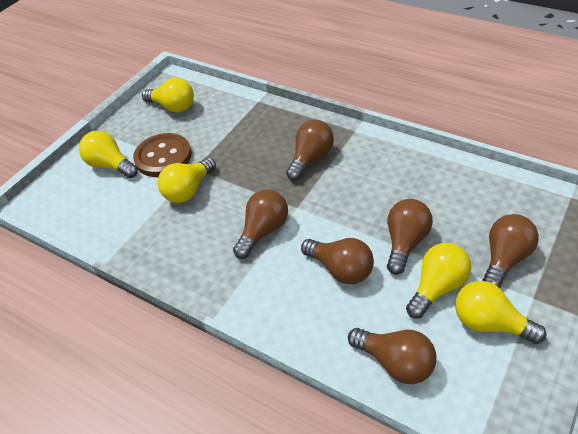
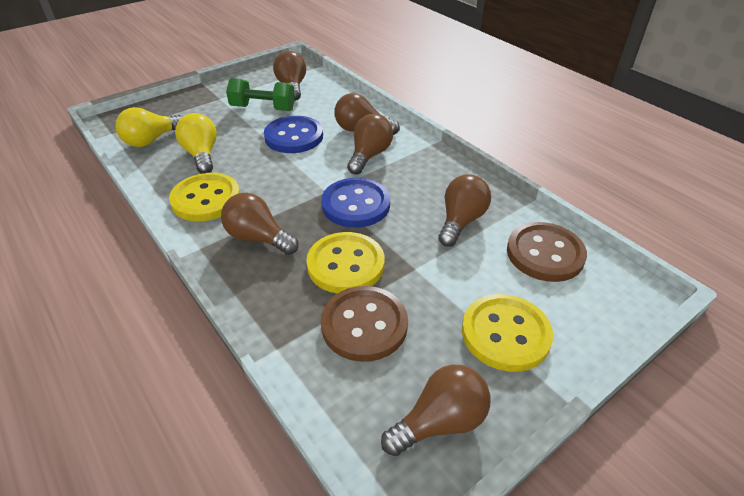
blue button: 0 -> 2
brown button: 1 -> 2
green dumbbell: 0 -> 1
yellow button: 0 -> 3
yellow light bulb: 5 -> 2

